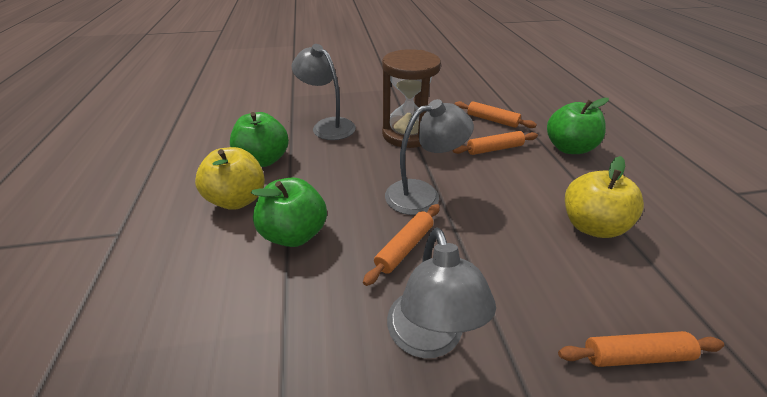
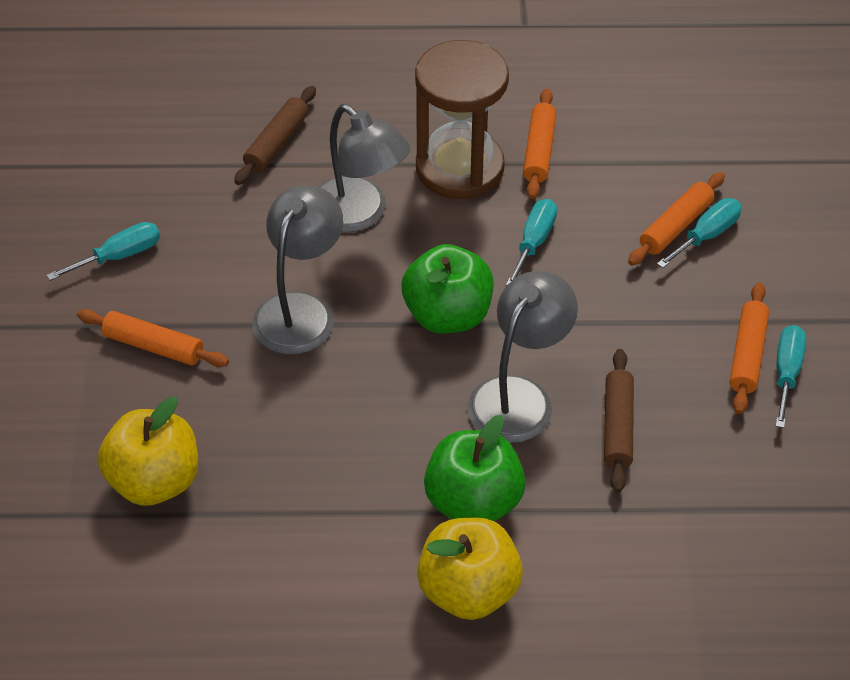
brown rolling pin: 0 -> 2
green apple: 3 -> 2
turquoise screwdriver: 0 -> 4

